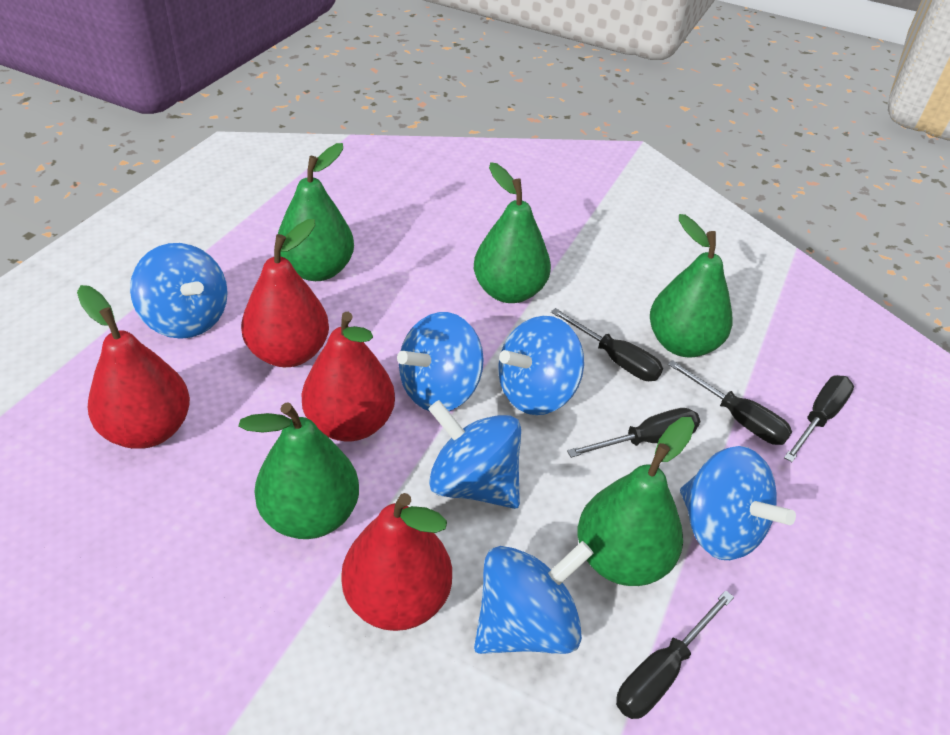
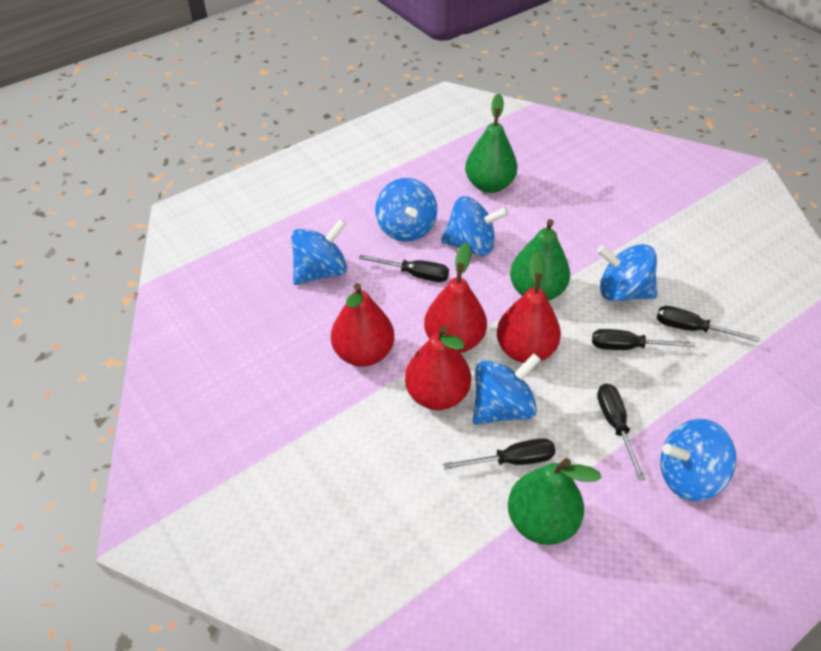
green pear: 5 -> 3

